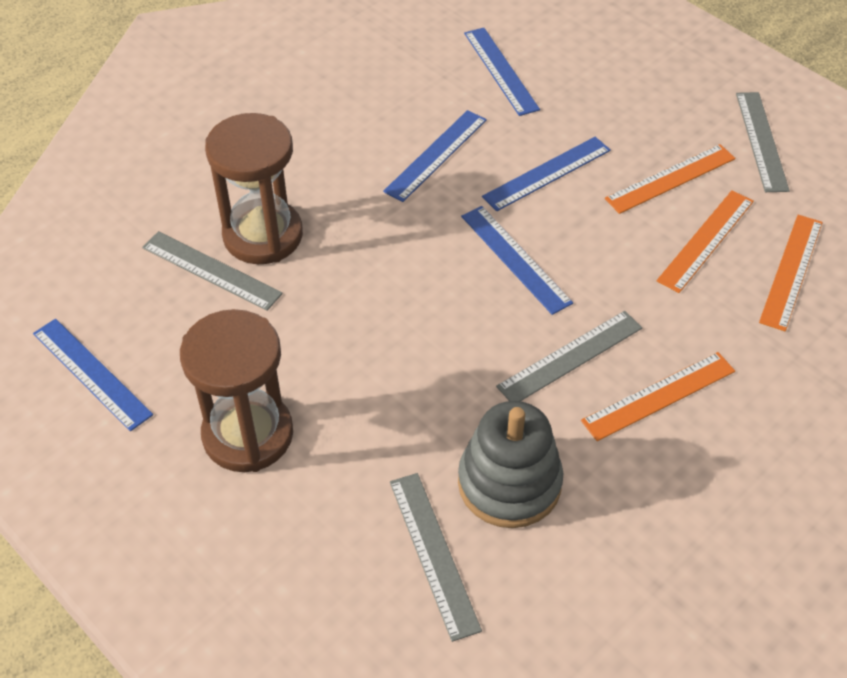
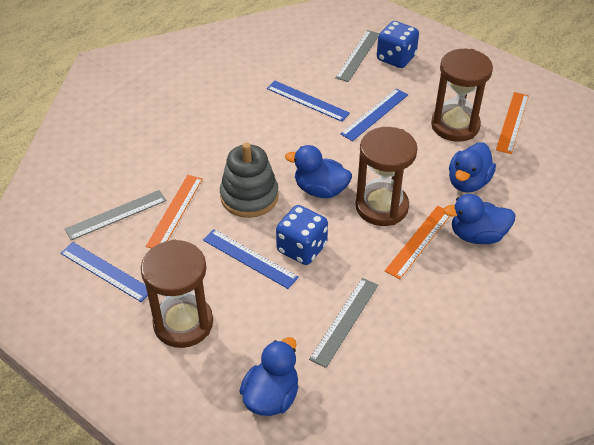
blue dice: 0 -> 2
blue duck: 0 -> 4
blue ruler: 5 -> 4
brown hourglass: 2 -> 3
grey ruler: 4 -> 3
orange ruler: 4 -> 3

